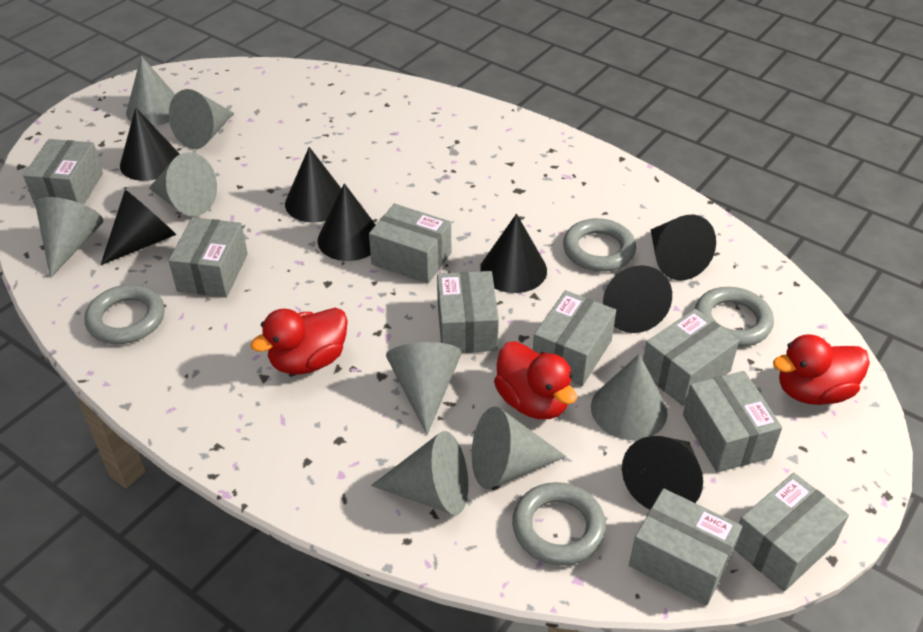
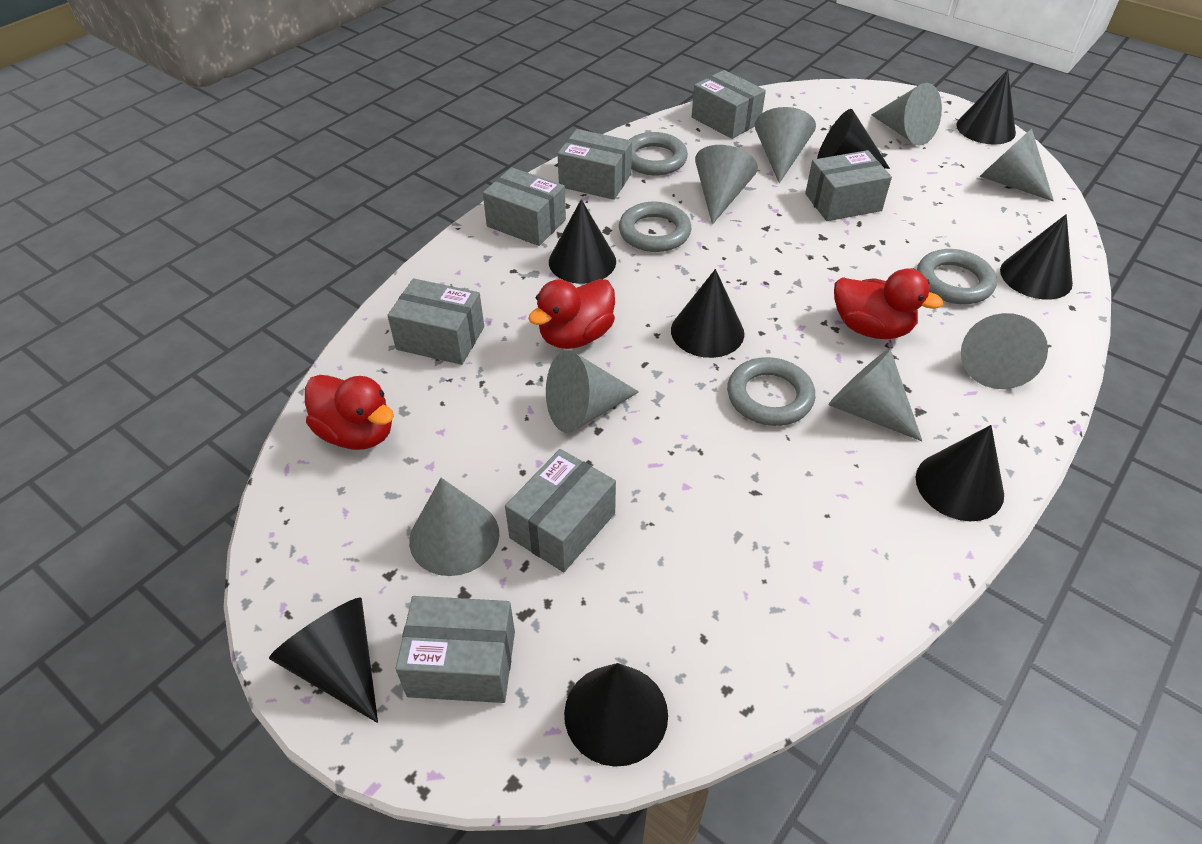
grey box: 9 -> 7

